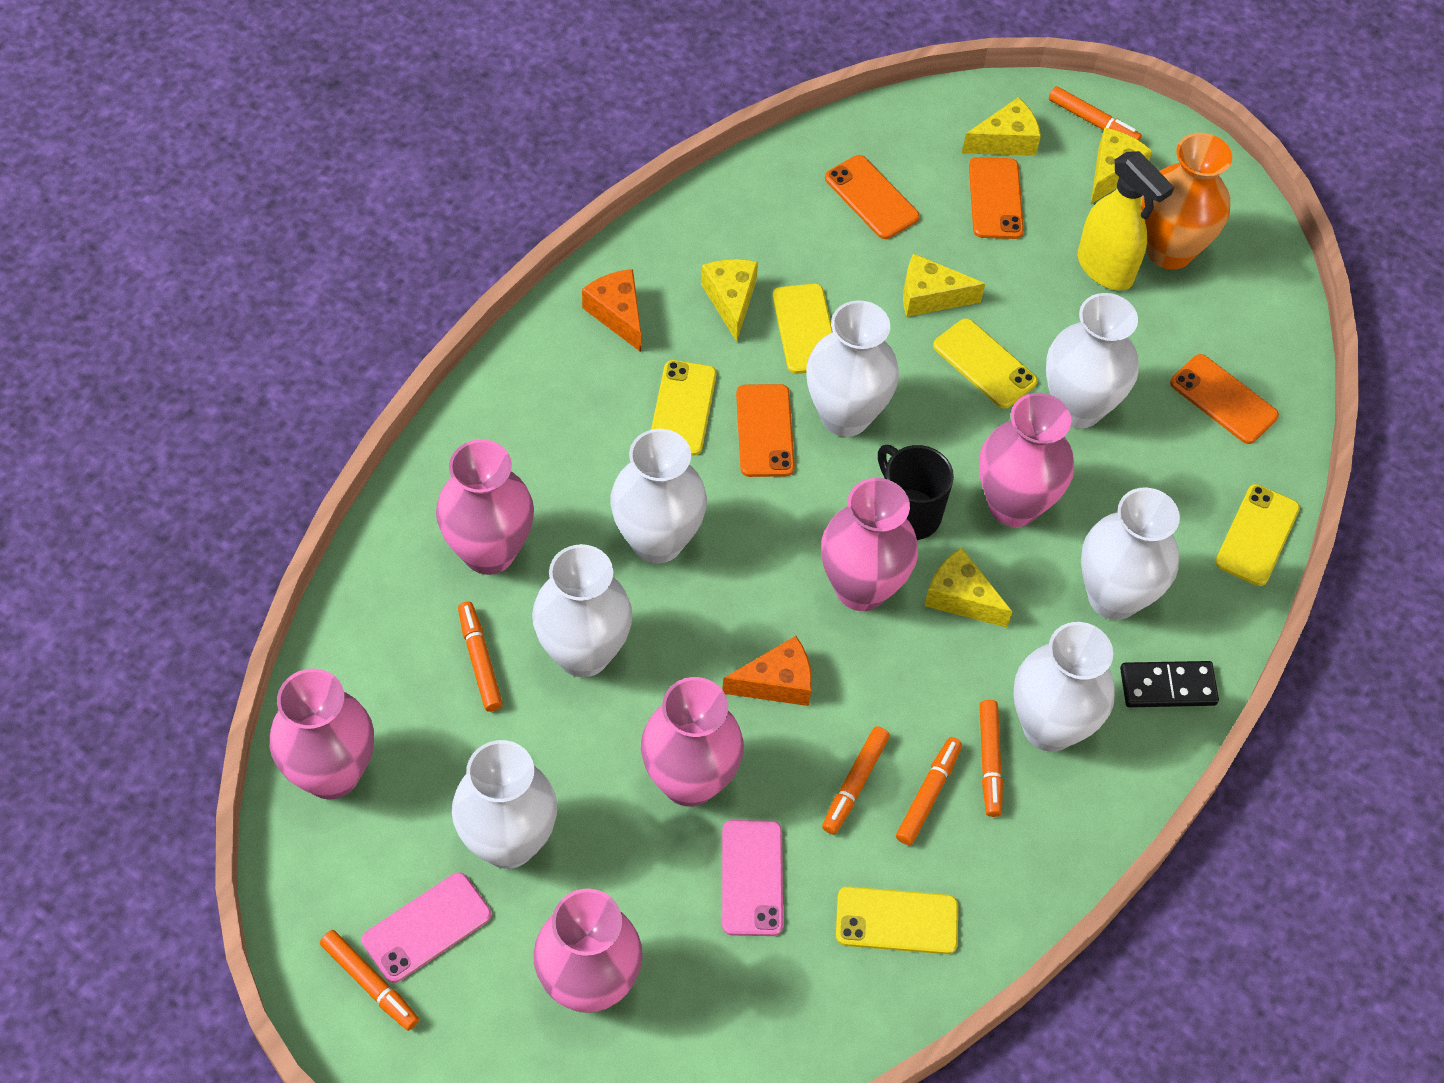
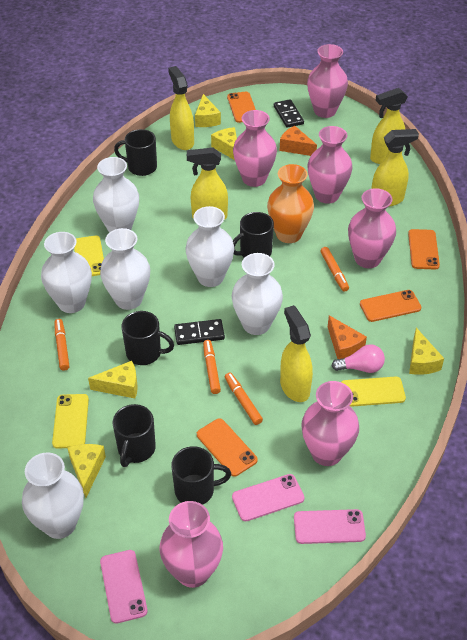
black domino: 1 -> 2
black mug: 1 -> 5
orange marker: 6 -> 4
pink light bulb: 0 -> 1
pink phone: 2 -> 3
white vase: 7 -> 6
yellow phone: 5 -> 3
yellow spray bottle: 1 -> 5

